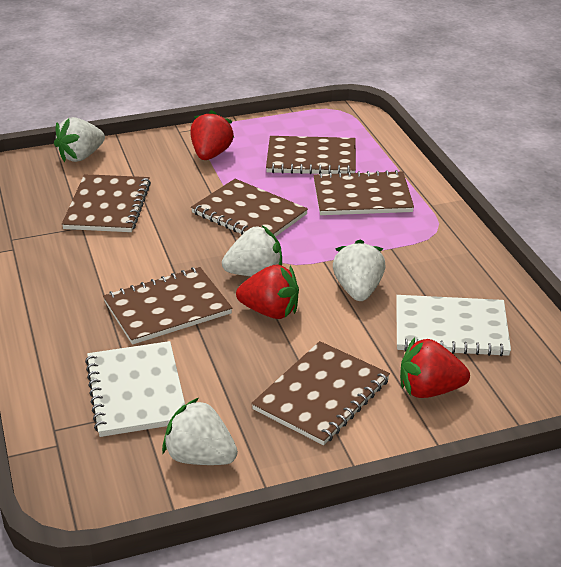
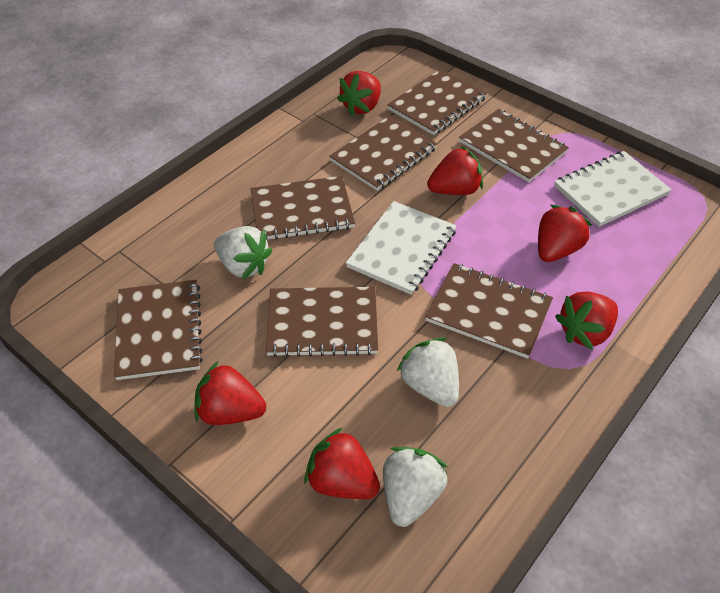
brown notebook: 6 -> 7
red strawberry: 3 -> 6
white strawberry: 4 -> 3

